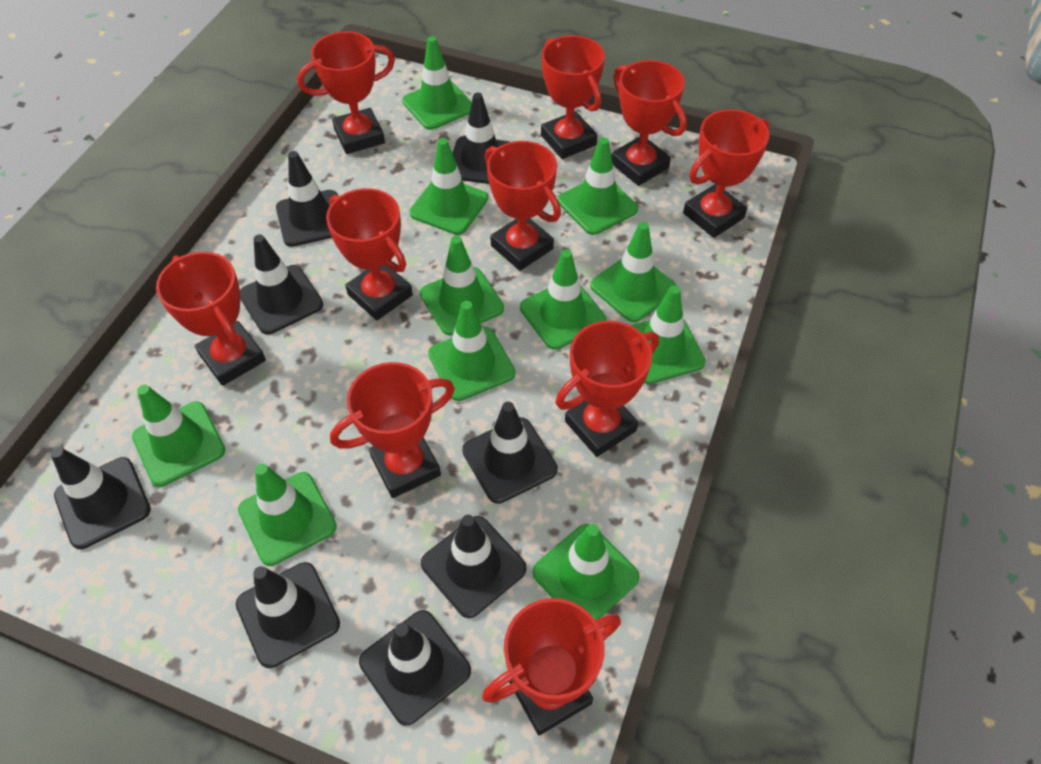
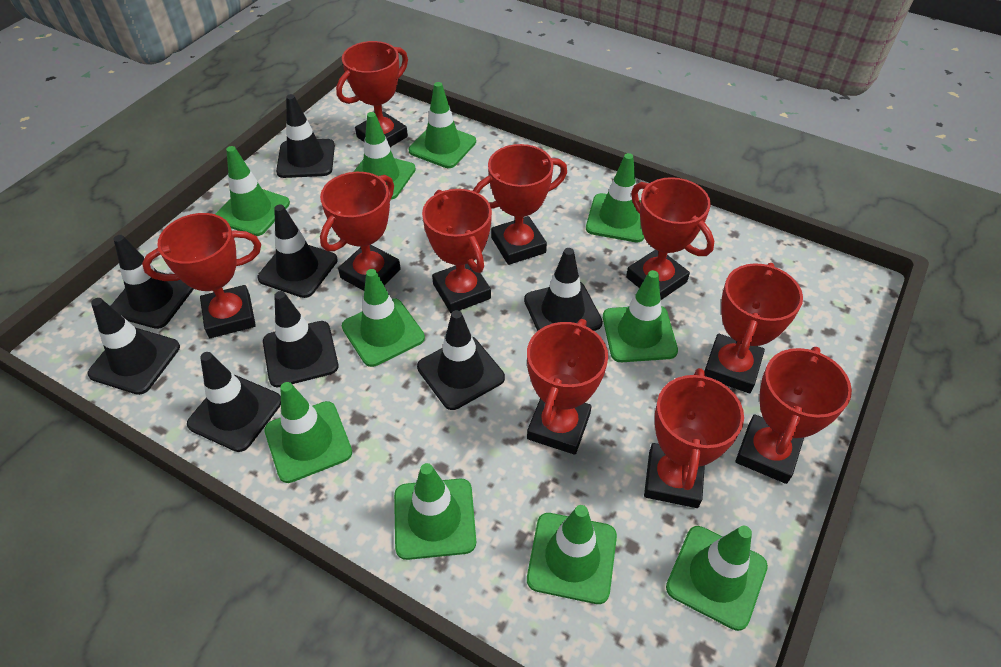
green traffic cone: 11 -> 10

